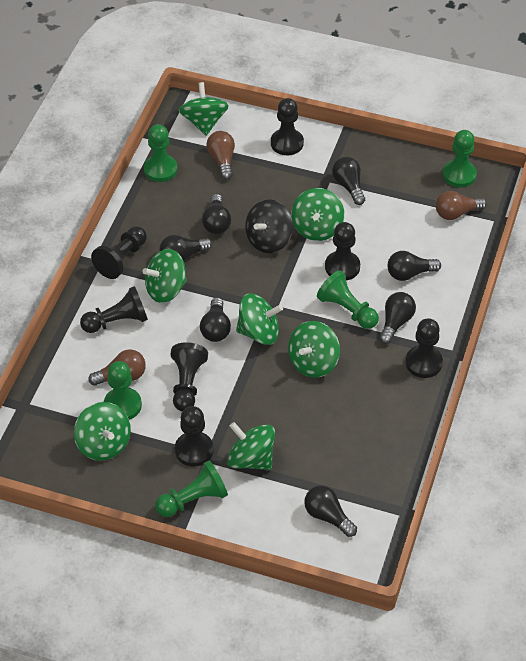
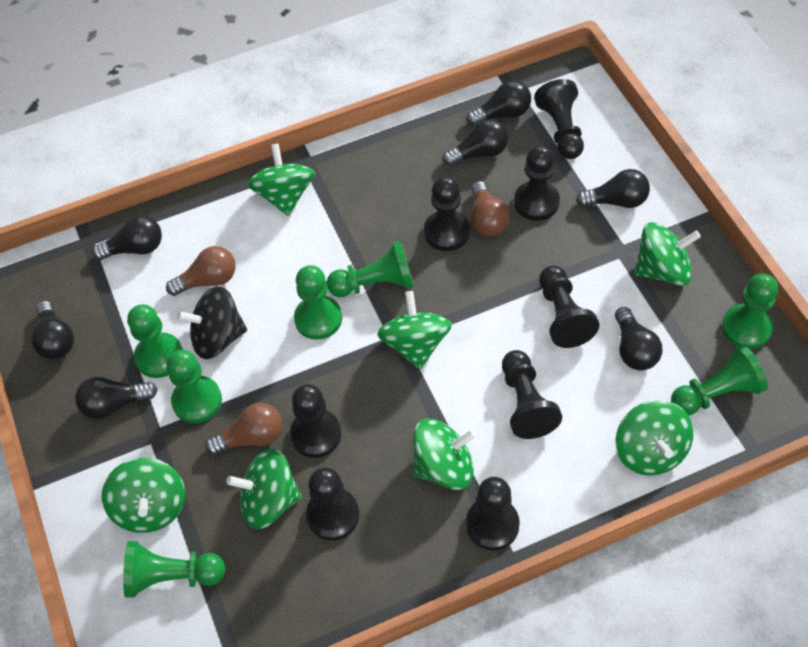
black pawn: 7 -> 8
green pawn: 5 -> 7

